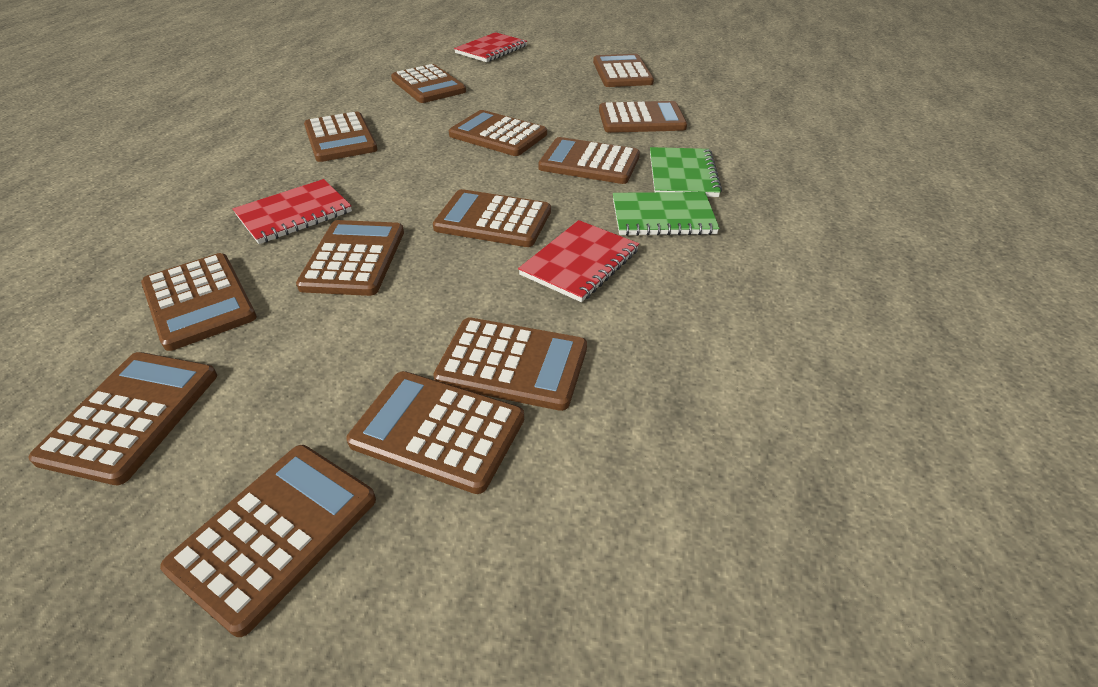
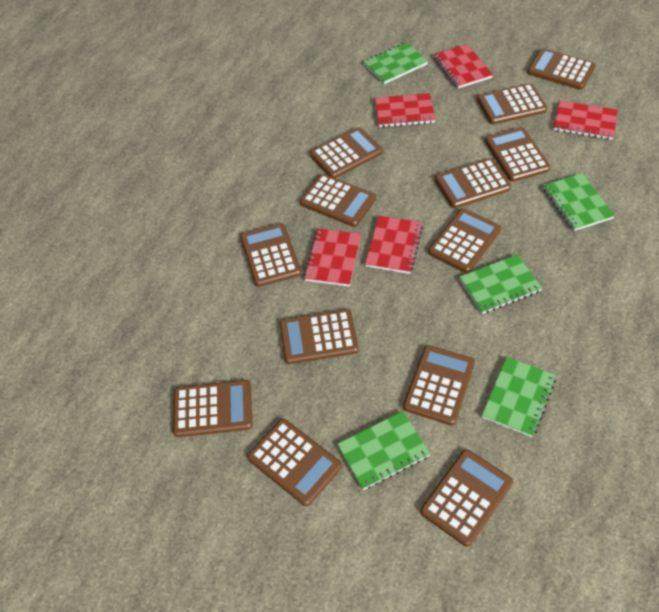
green notebook: 2 -> 5
red notebook: 3 -> 5

